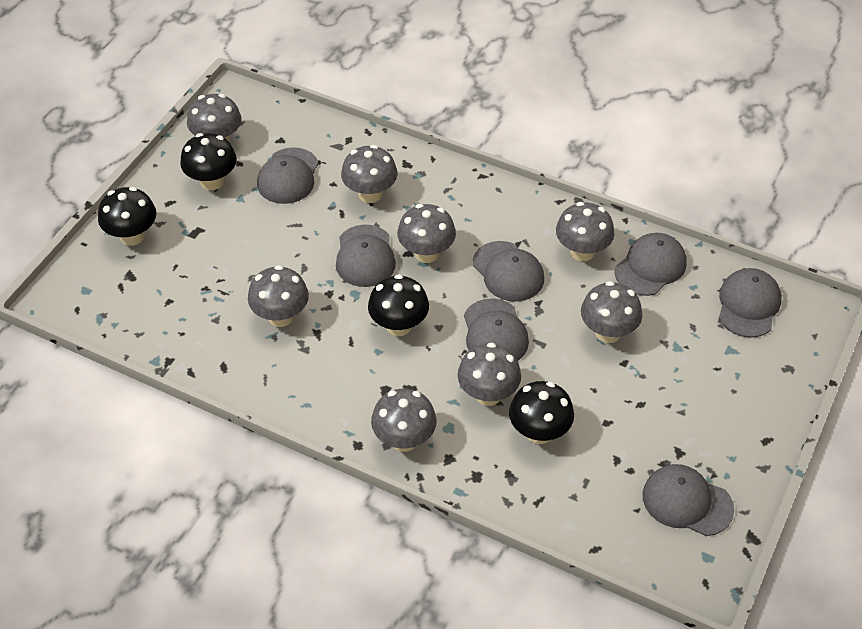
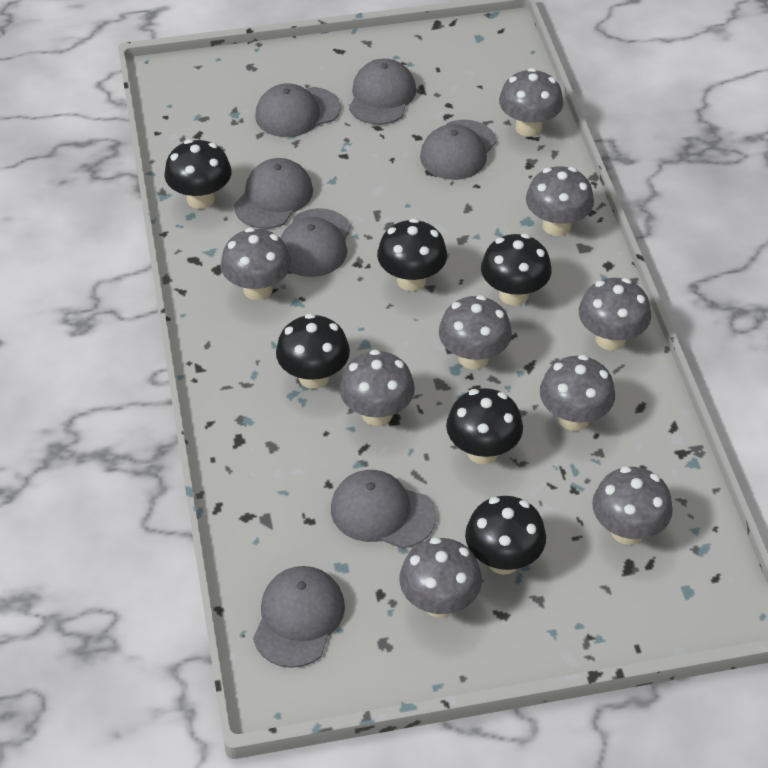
black mushroom: 4 -> 6
grey mushroom: 8 -> 9

